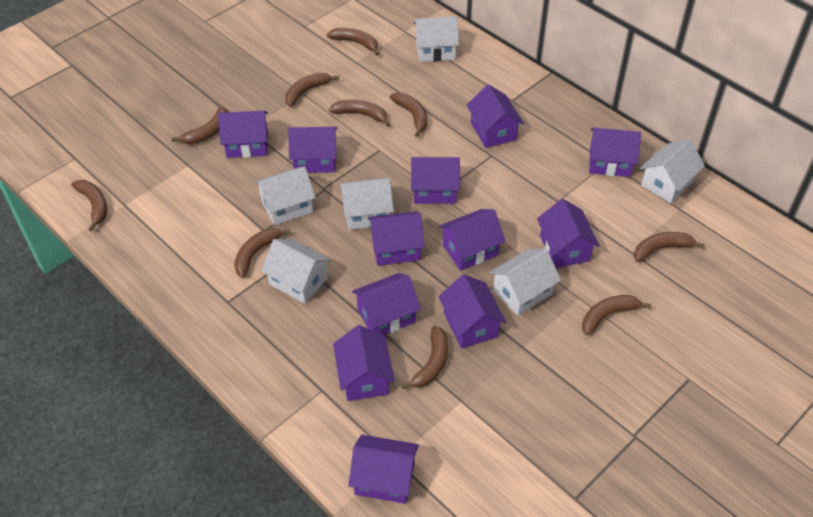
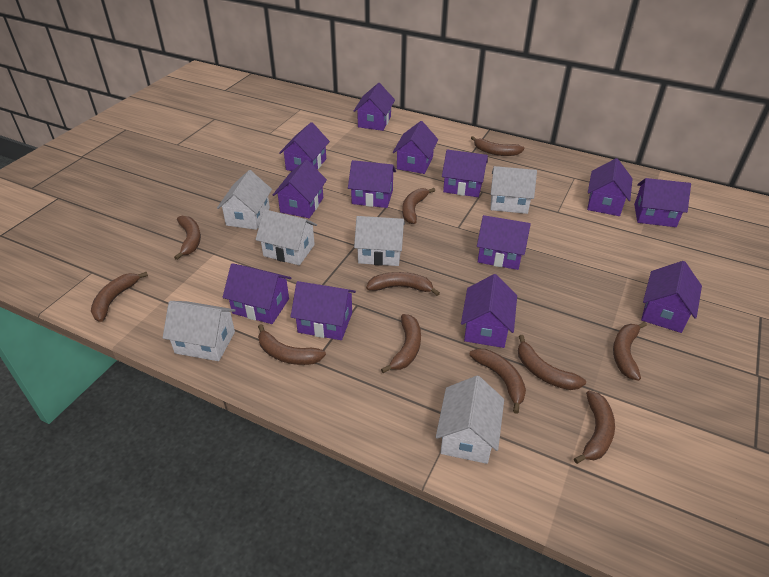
brown banana: 10 -> 11
purple house: 12 -> 13

